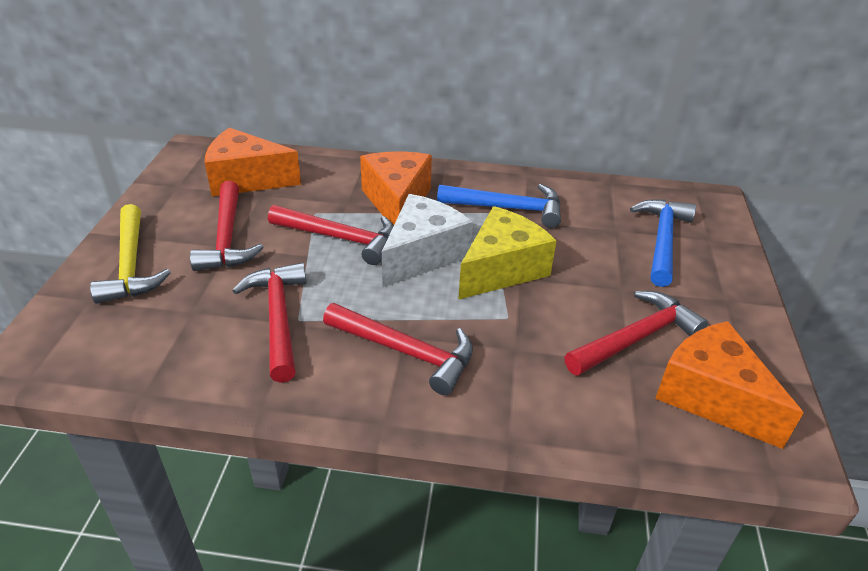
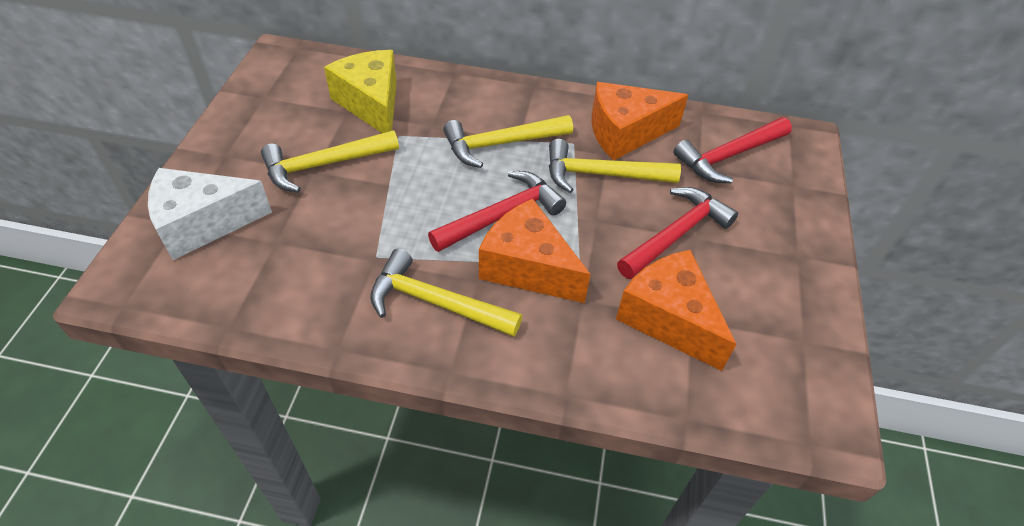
blue hammer: 2 -> 0
red hammer: 5 -> 3
yellow hammer: 1 -> 4

